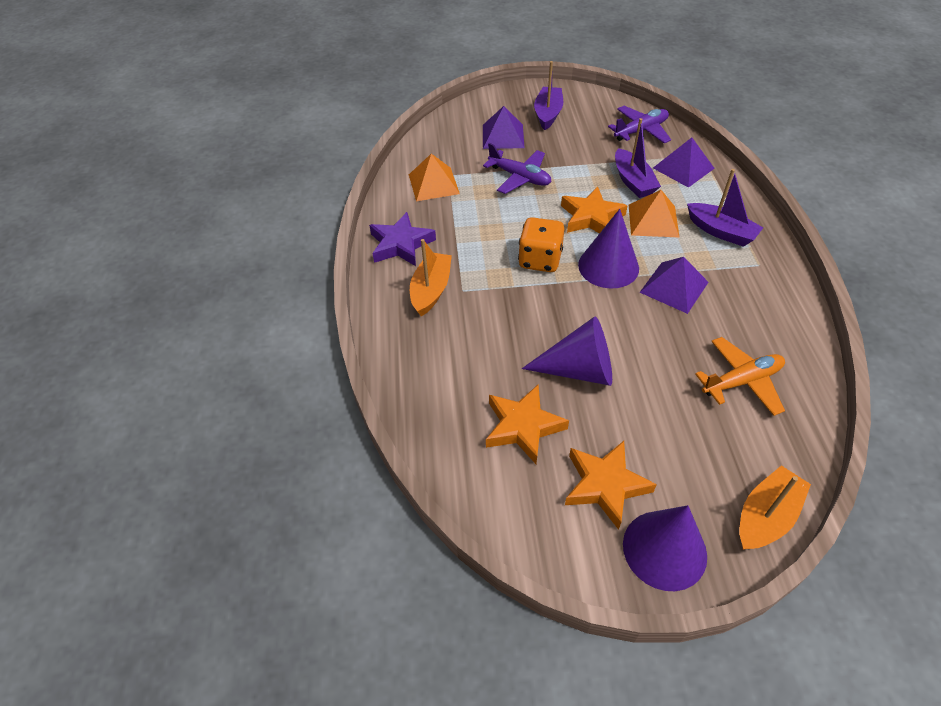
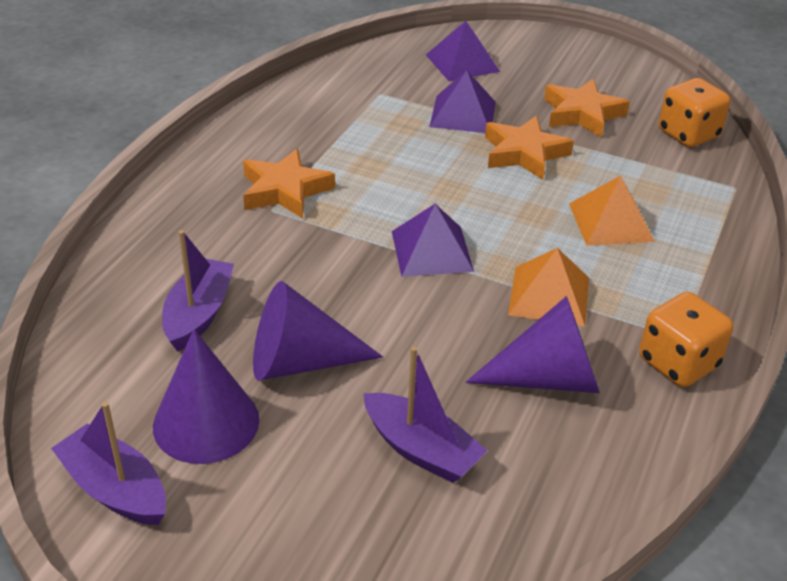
orange boat: 2 -> 0
orange dice: 1 -> 2
orange plane: 1 -> 0
purple plane: 2 -> 0
purple star: 1 -> 0

